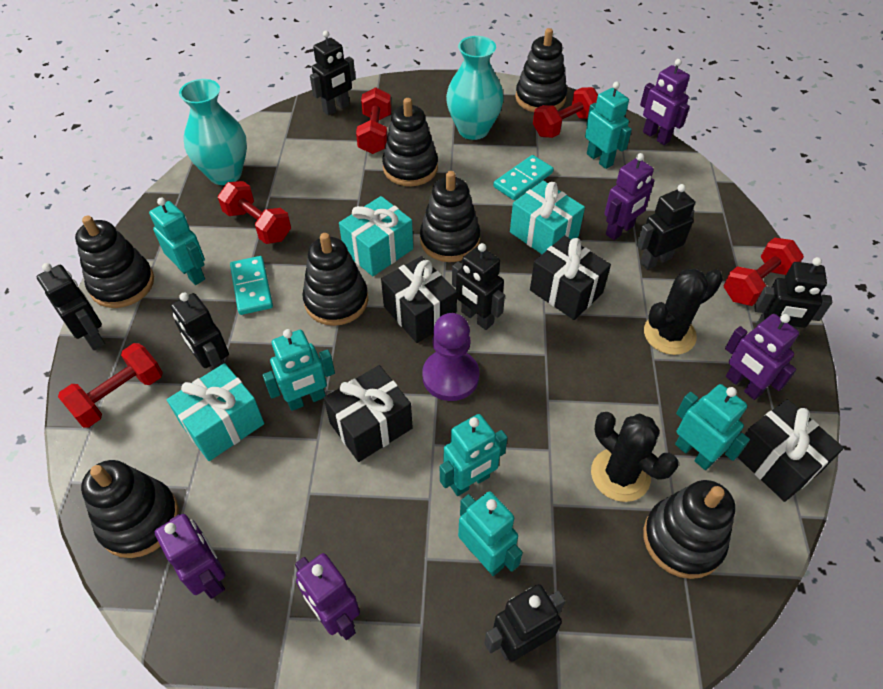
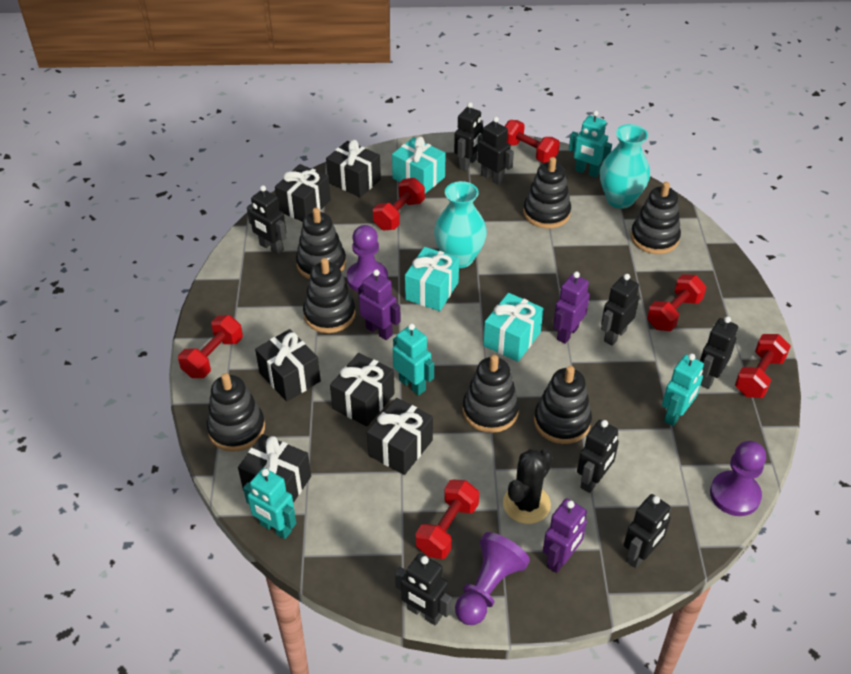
black cactus: 2 -> 1
black gift: 4 -> 6
black robot: 7 -> 8
purple pawn: 1 -> 3
purple robot: 5 -> 3
red dumbbell: 5 -> 6
turquoise domino: 2 -> 0
turquoise robot: 6 -> 4

